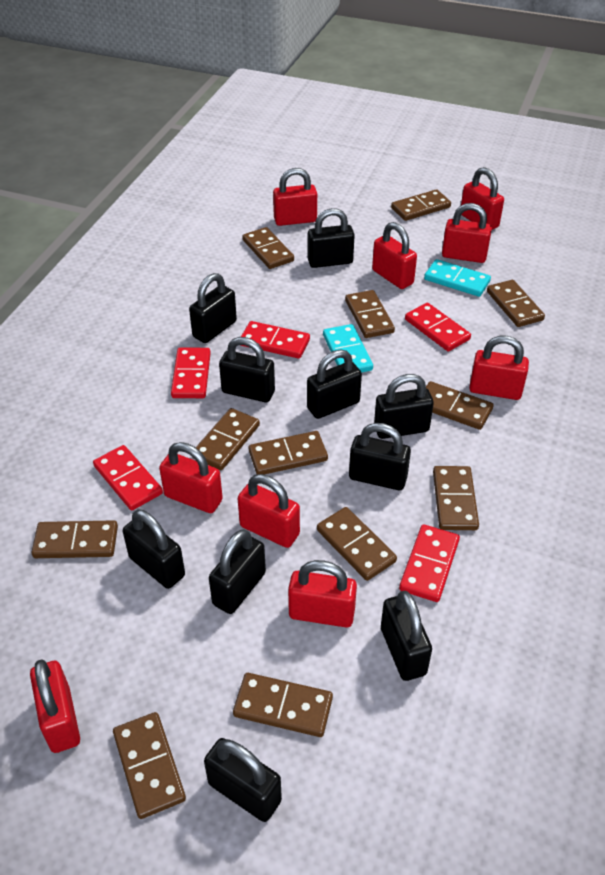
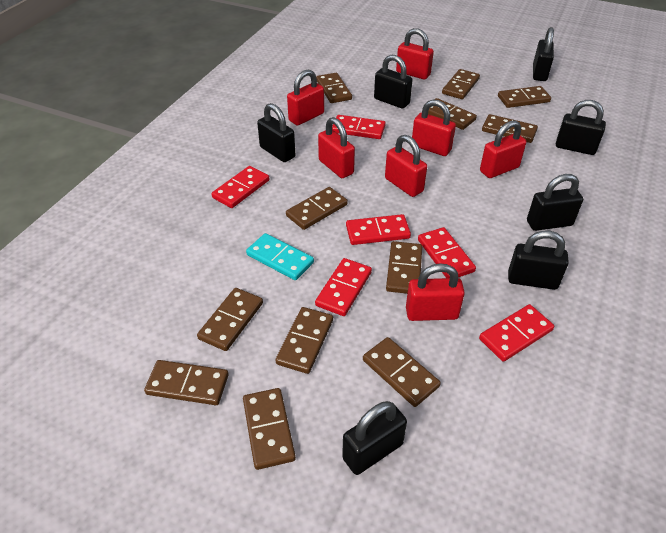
black padlock: 10 -> 7
red domino: 5 -> 6
red padlock: 9 -> 7
turquoise domino: 2 -> 1

